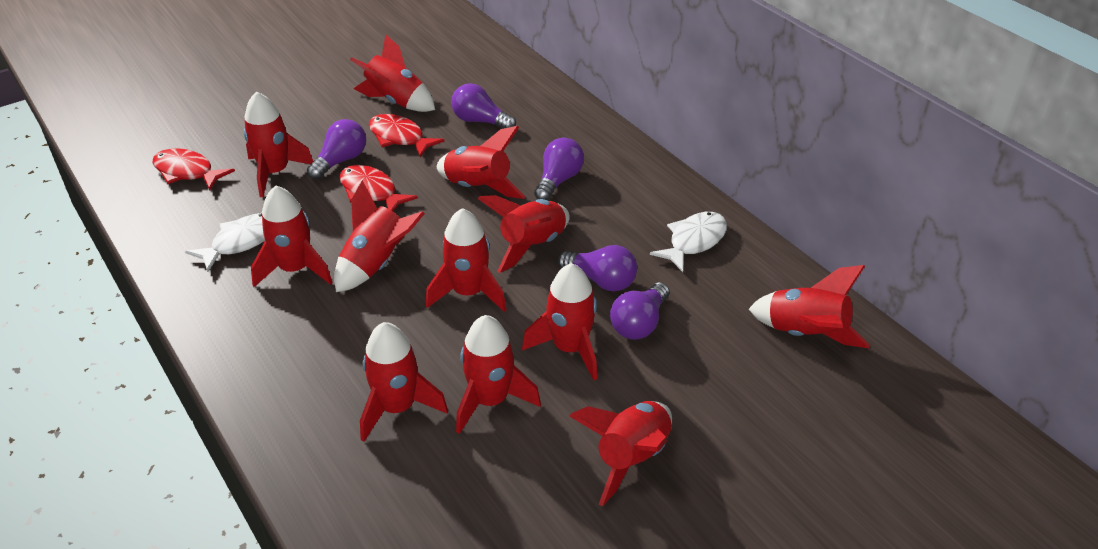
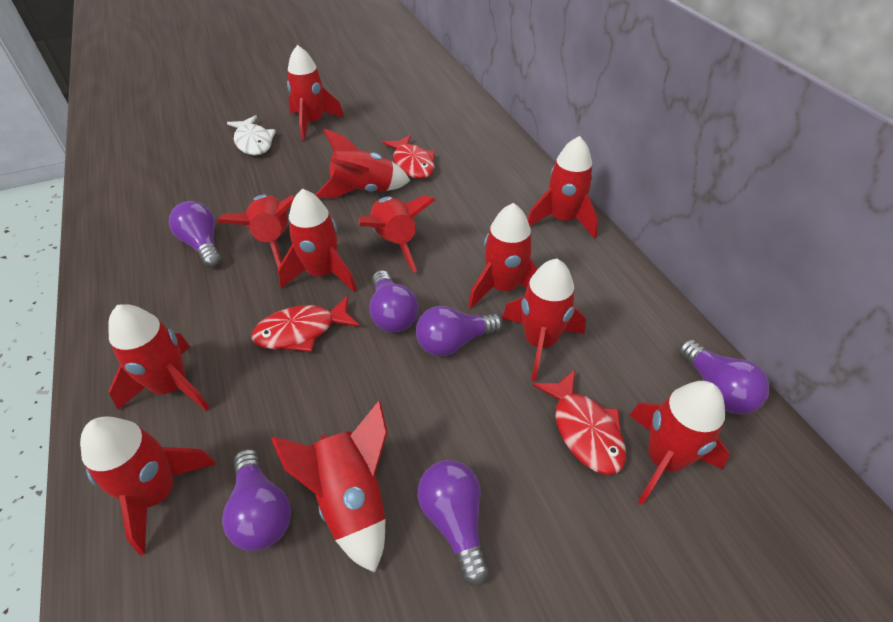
purple light bulb: 5 -> 6
white fish: 2 -> 1

